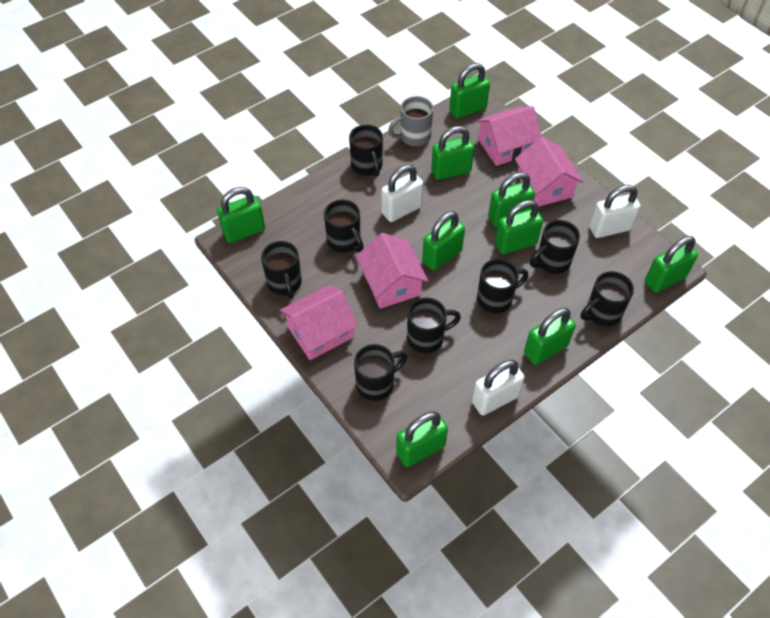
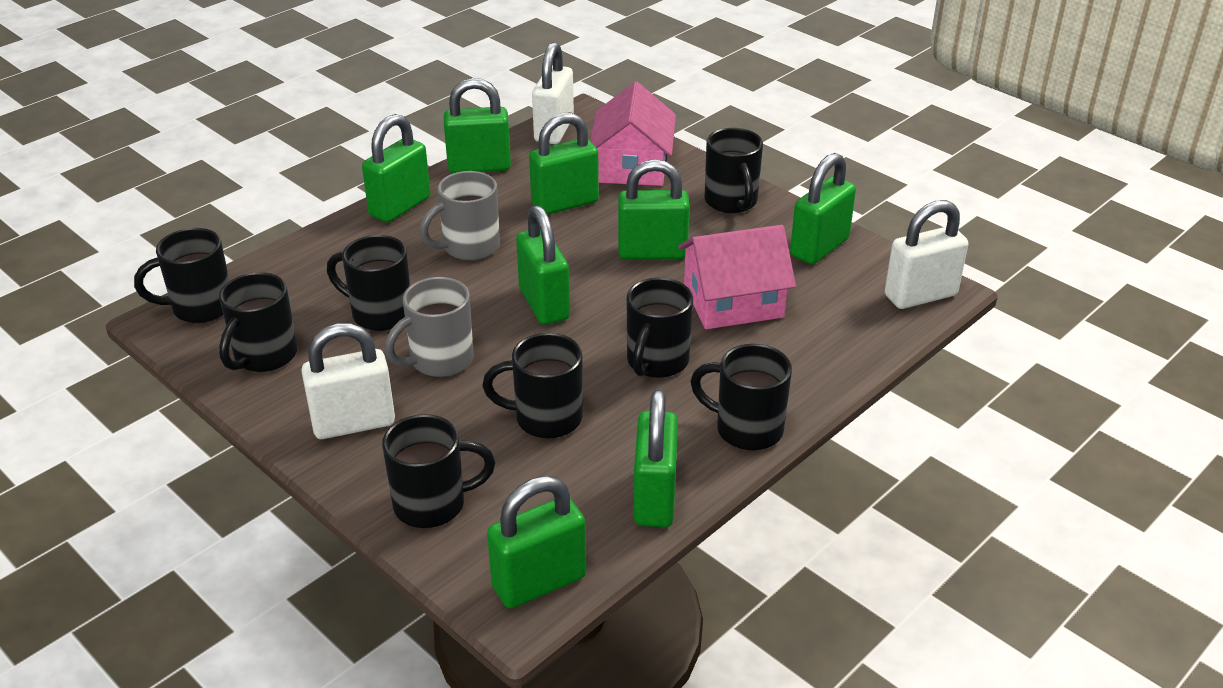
green padlock: 9 -> 8
grey mug: 1 -> 2
pink house: 4 -> 2

